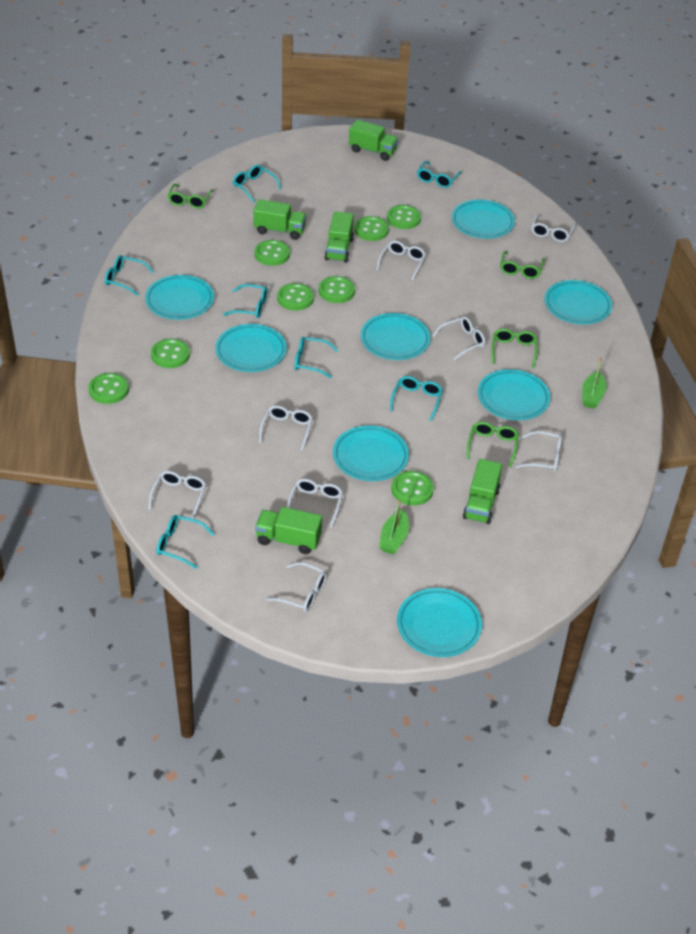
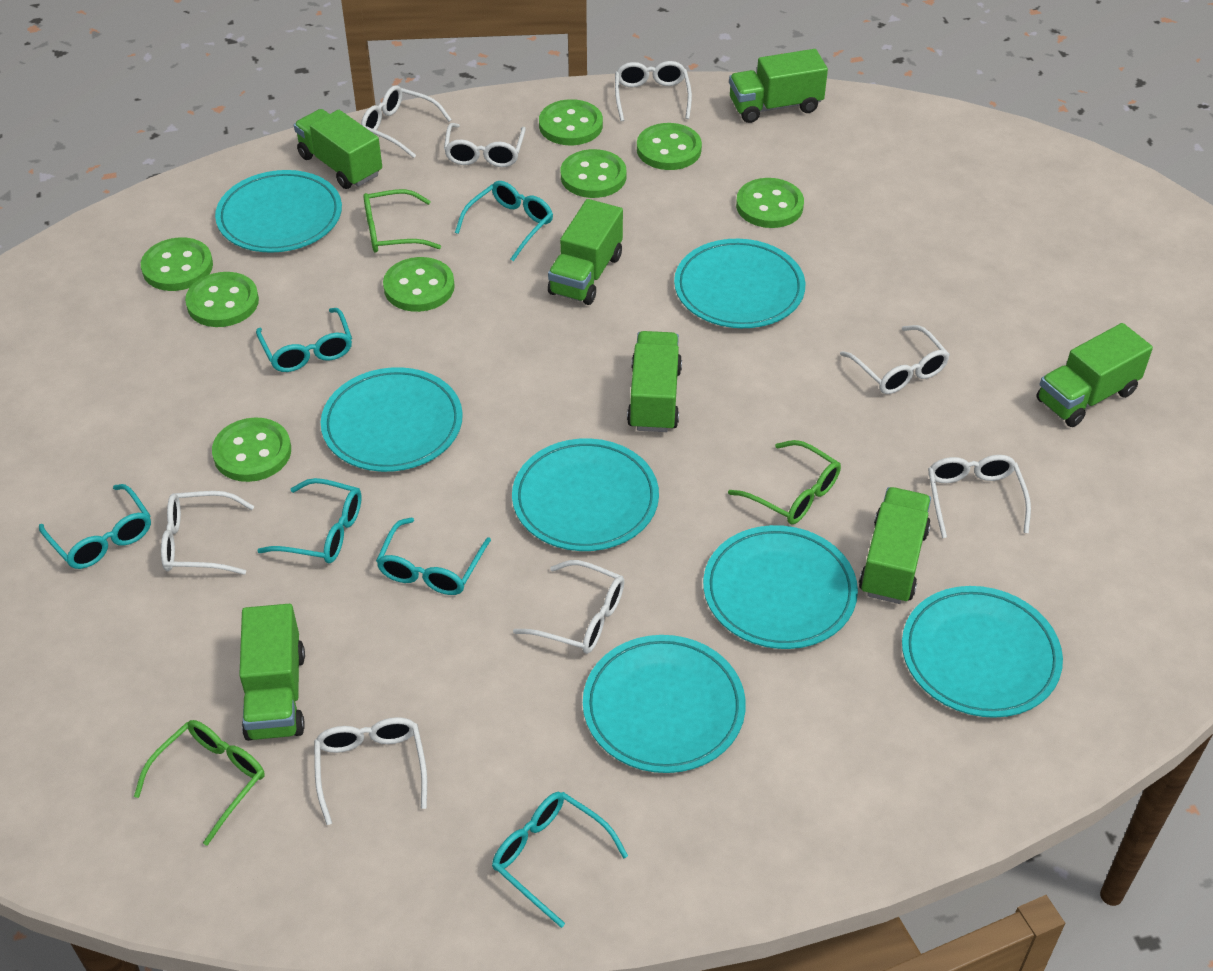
green boat: 2 -> 0
green glasses: 4 -> 3
green truck: 5 -> 7
turquoise glasses: 7 -> 6
turquoise plate: 8 -> 7

